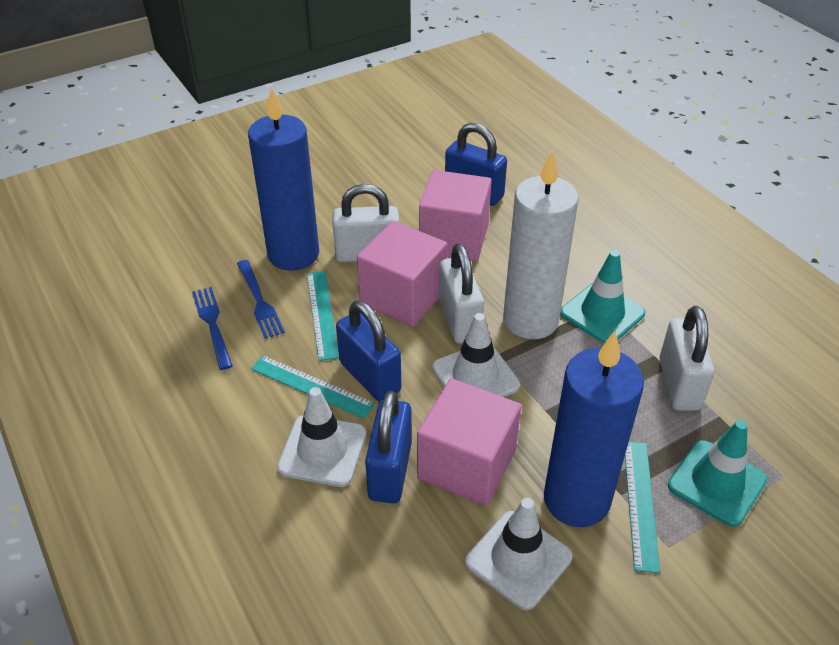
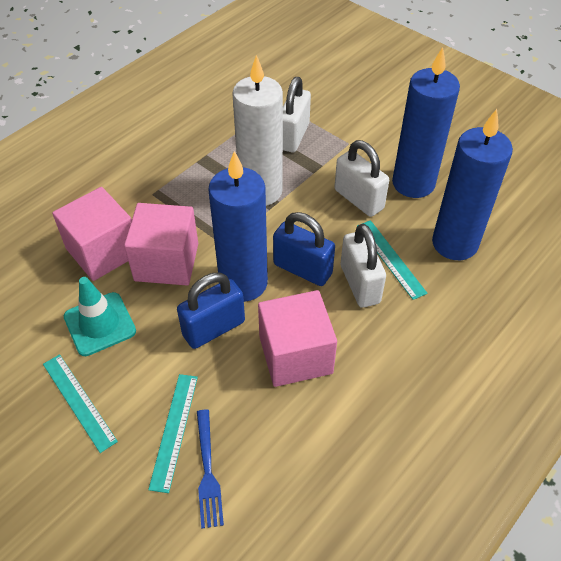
blue candle: 2 -> 3
blue fork: 2 -> 1
blue padlock: 3 -> 2
turquoise traffic cone: 2 -> 1
white traffic cone: 3 -> 0

